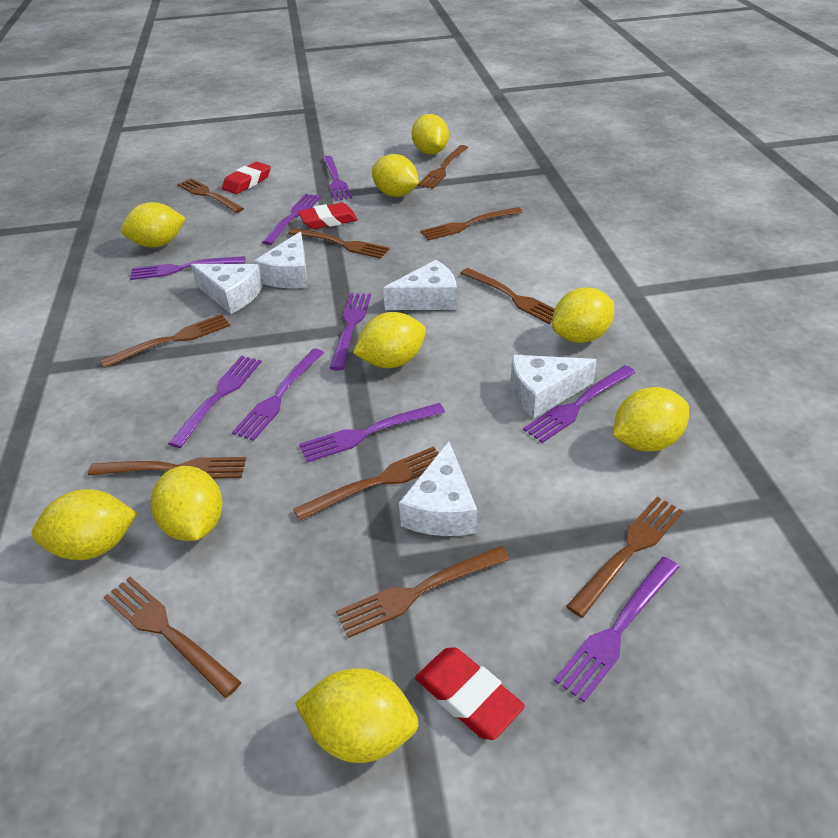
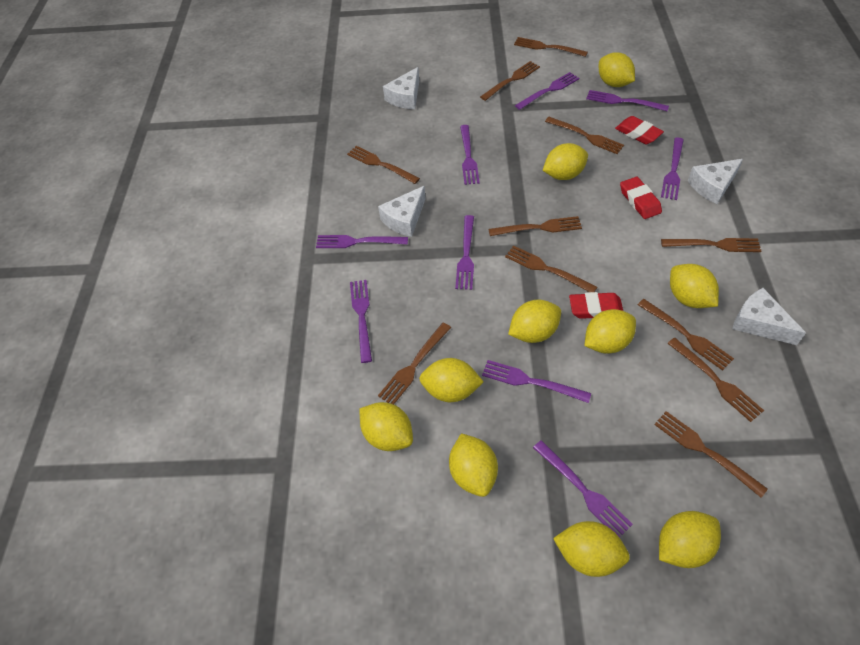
white cheese: 5 -> 4
yellow lemon: 9 -> 10

